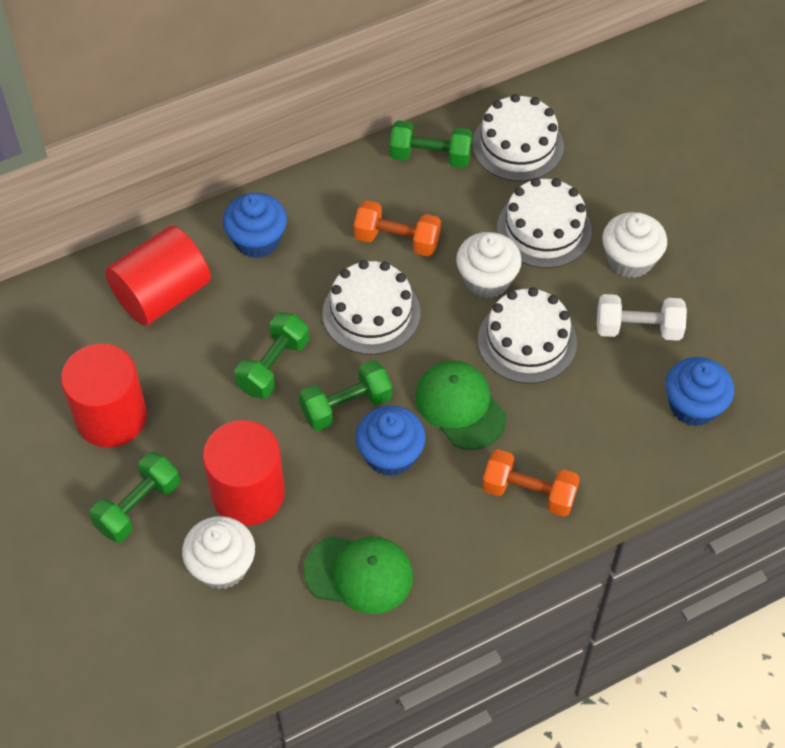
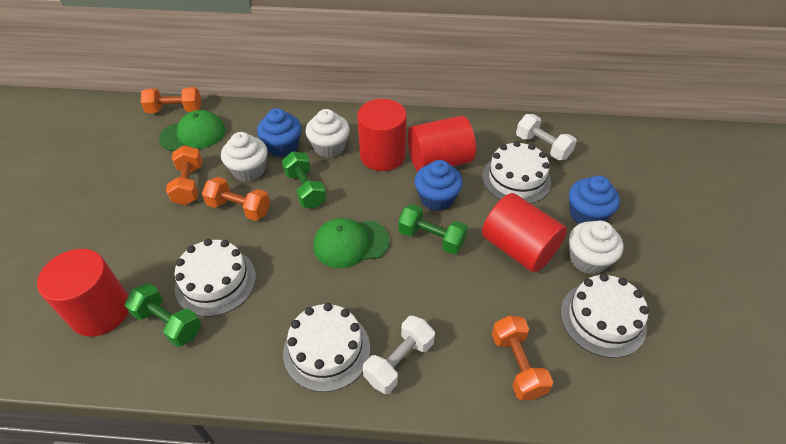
green dumbbell: 4 -> 3
orange dumbbell: 2 -> 4
red cylinder: 3 -> 4
white dumbbell: 1 -> 2

